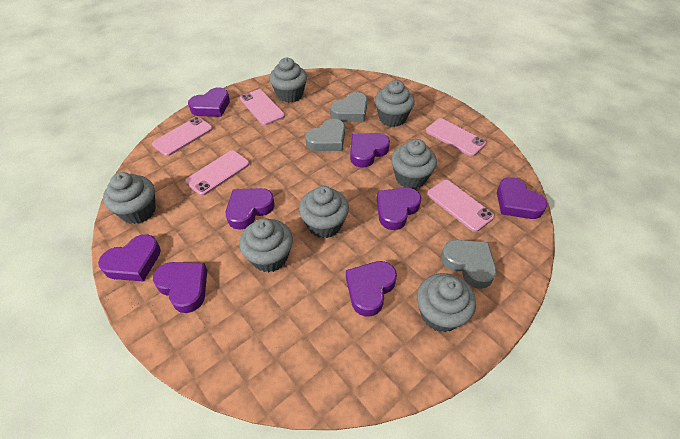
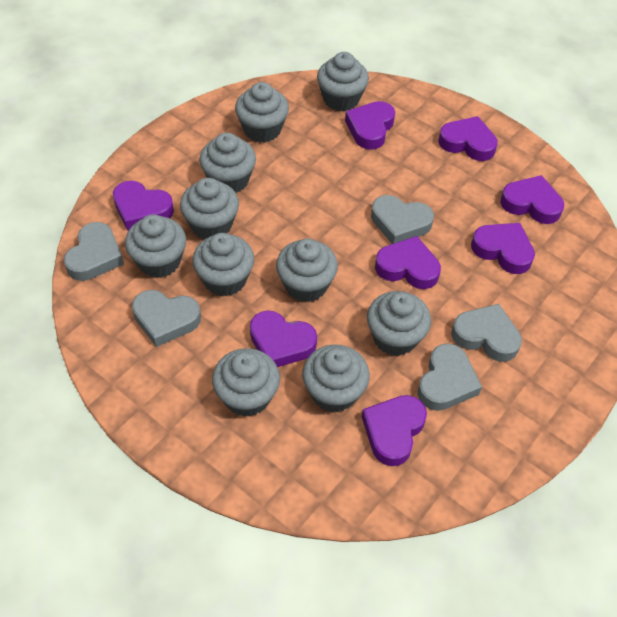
grey cupcake: 7 -> 10
grey heart: 3 -> 5
pink phone: 5 -> 0

